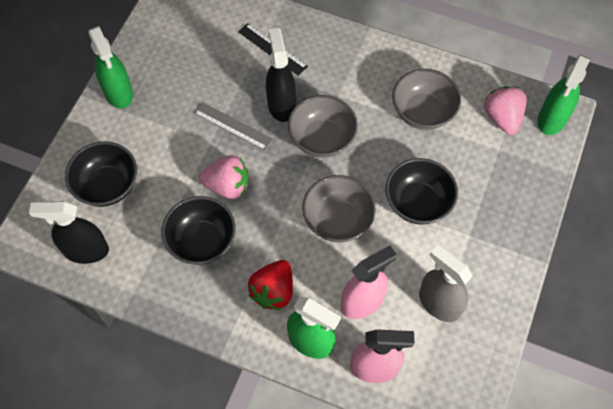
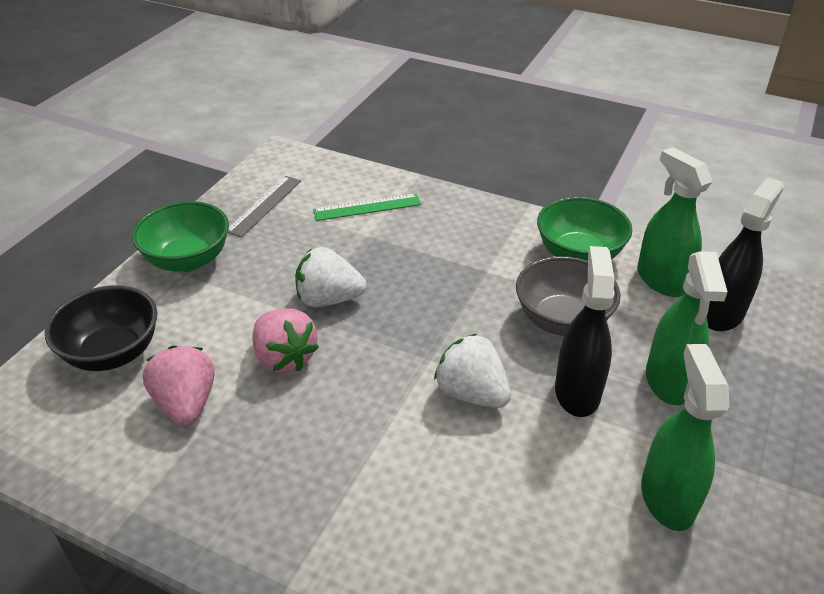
black bowl: 3 -> 1
black ruler: 1 -> 0
green bowl: 0 -> 2
green ruler: 0 -> 1
grey bowl: 3 -> 1
grey spray bottle: 1 -> 0
pink spray bottle: 2 -> 0
red strawberry: 1 -> 0
white strawberry: 0 -> 2

